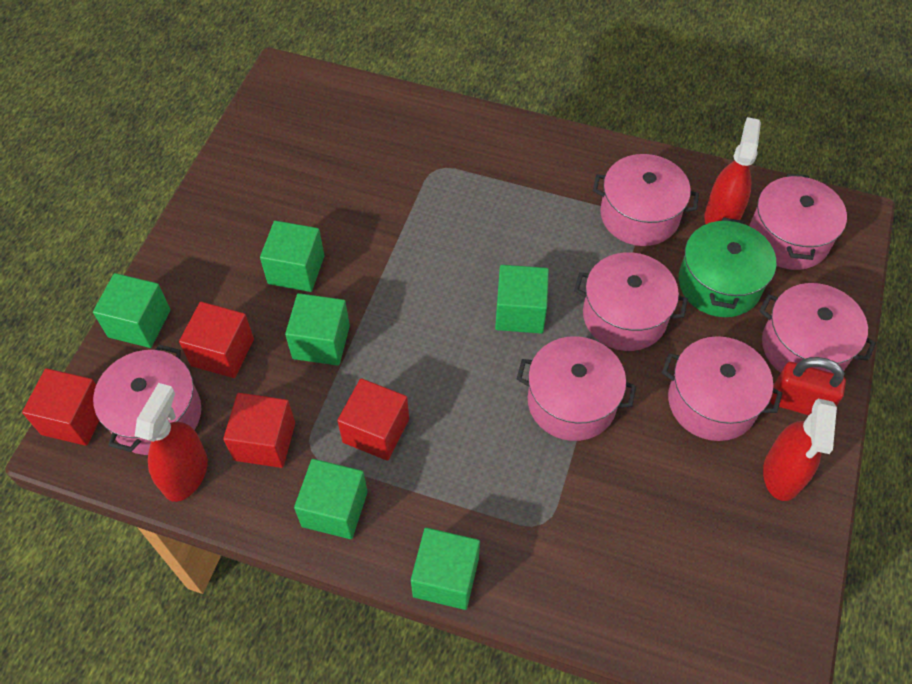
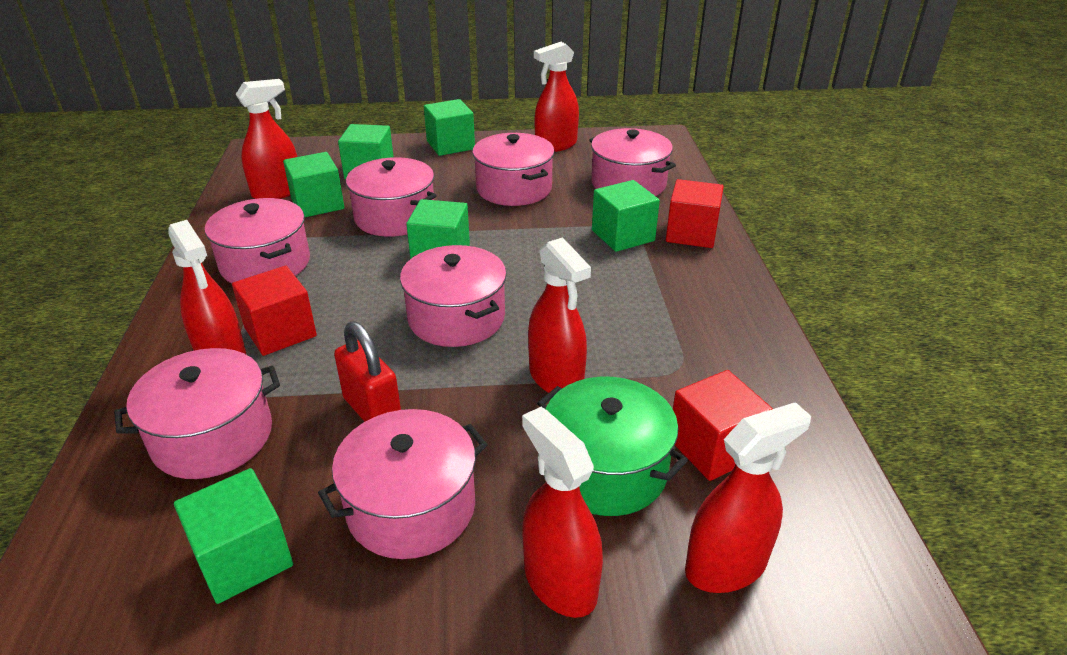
red cube: 4 -> 3
red spray bottle: 3 -> 6

